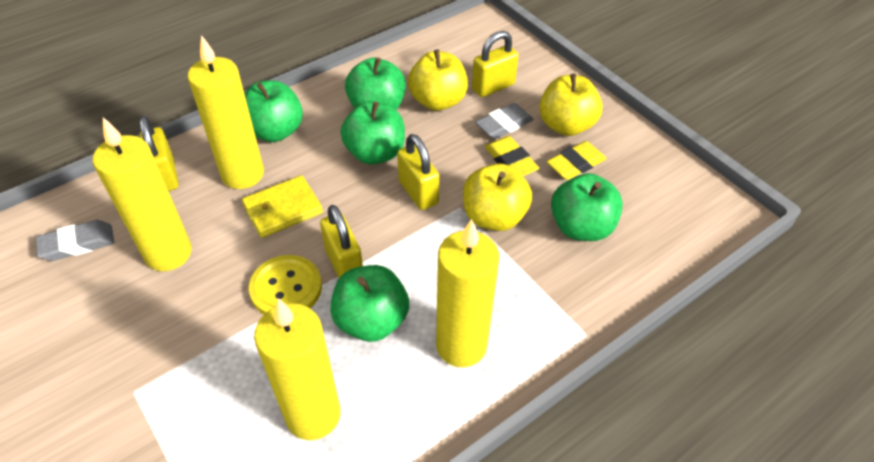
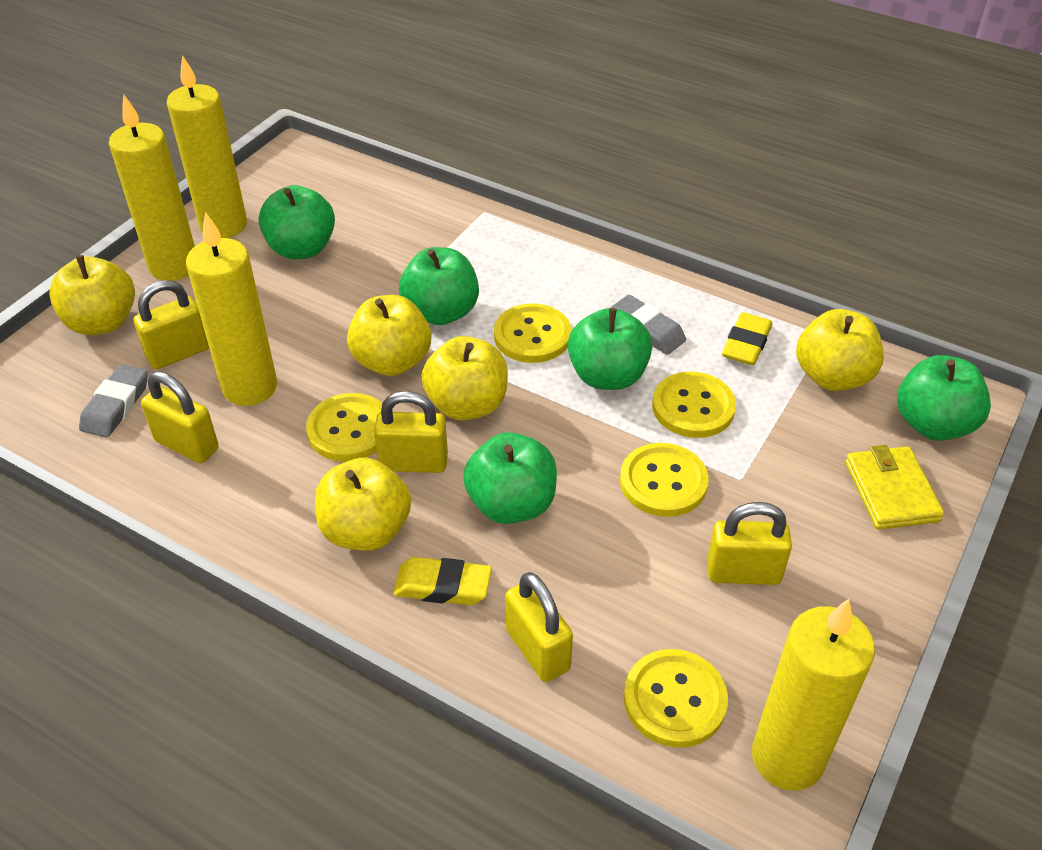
yellow apple: 3 -> 5
yellow button: 1 -> 5
yellow padlock: 4 -> 5

